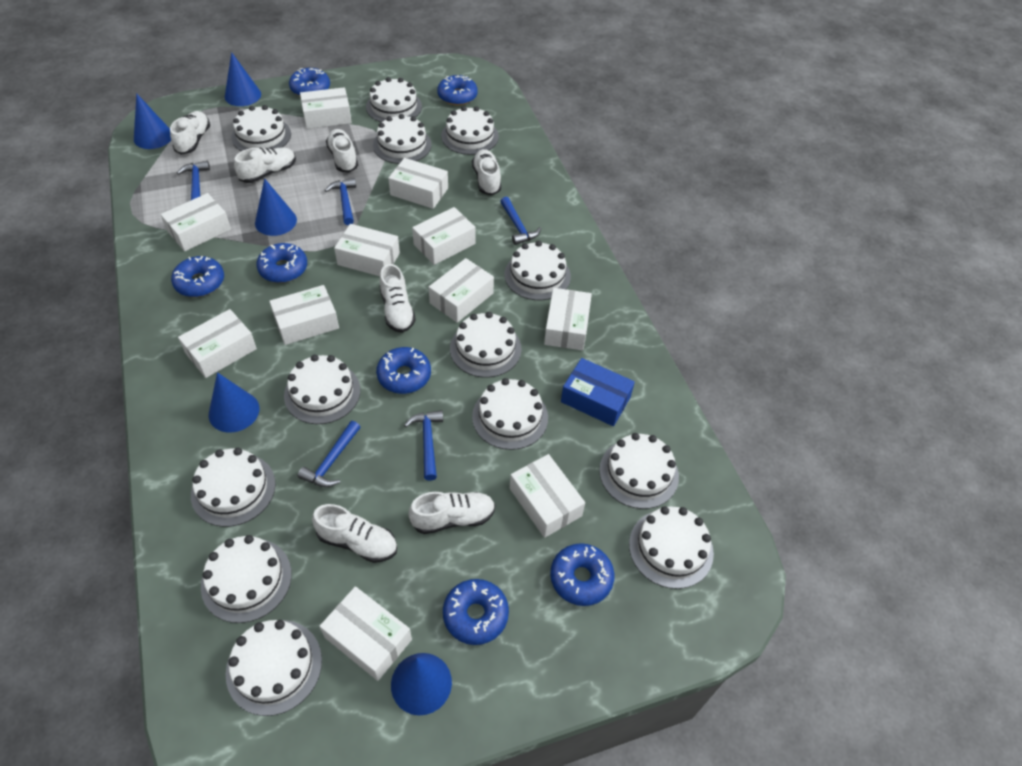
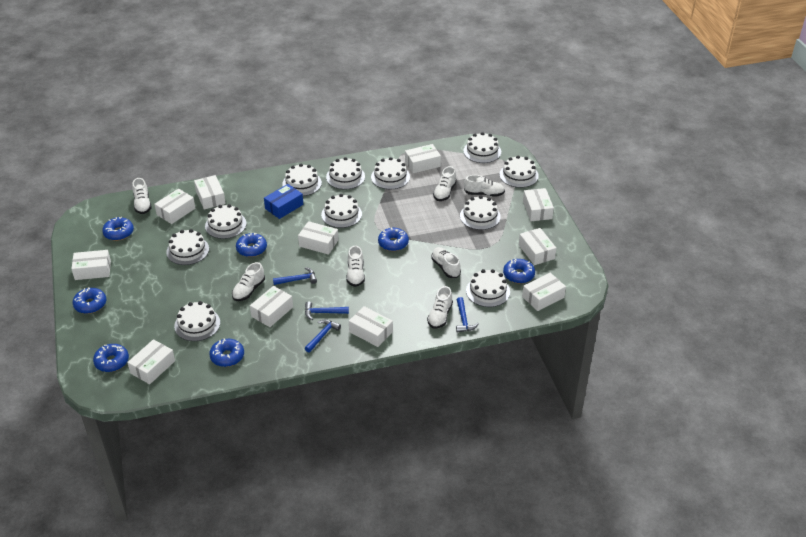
blue cone: 5 -> 0
blue hammer: 5 -> 4
white cake: 13 -> 11

